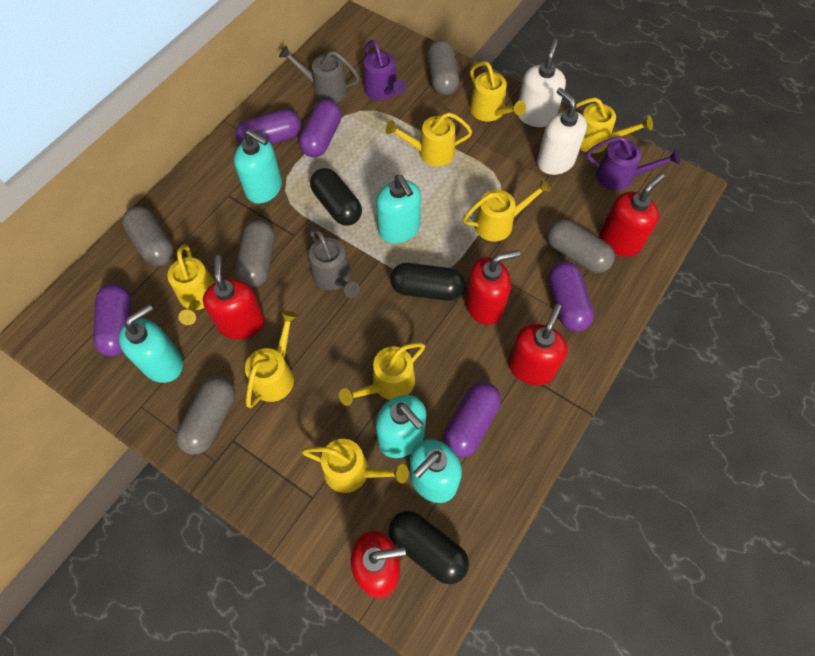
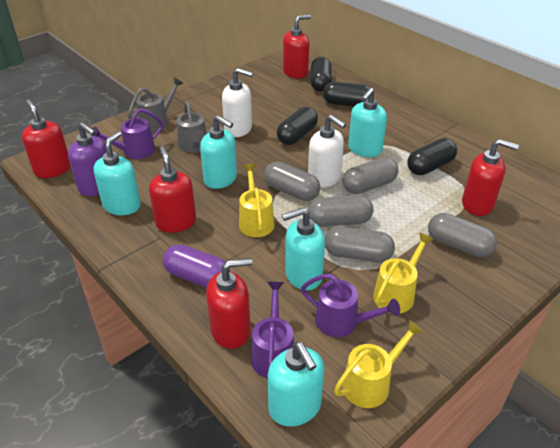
black capsule: 3 -> 4
purple capsule: 5 -> 1
purple soap dispenser: 0 -> 1
purple watering can: 2 -> 3
yellow watering can: 8 -> 3

